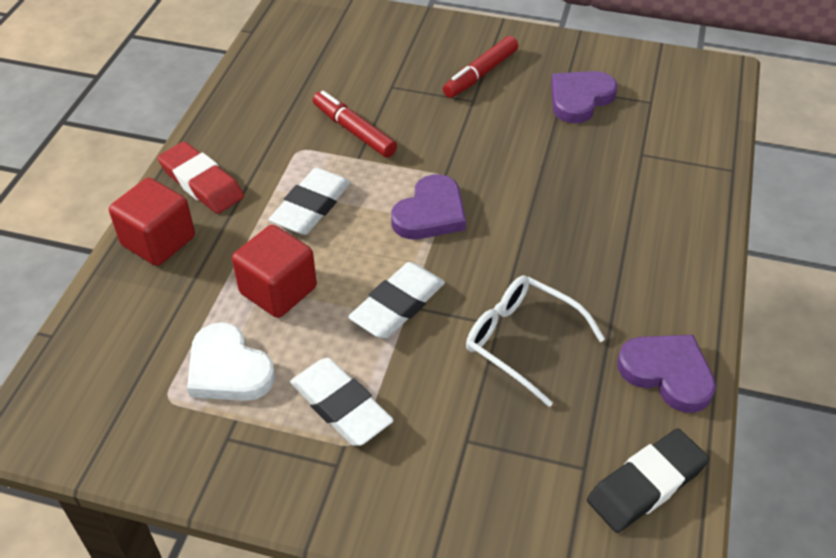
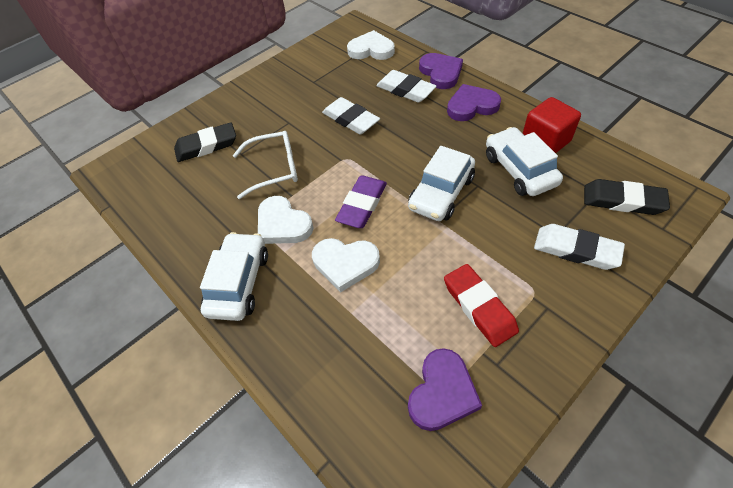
black eraser: 1 -> 2
purple eraser: 0 -> 1
red cube: 2 -> 1
red marker: 2 -> 0
white car: 0 -> 3
white heart: 1 -> 3

